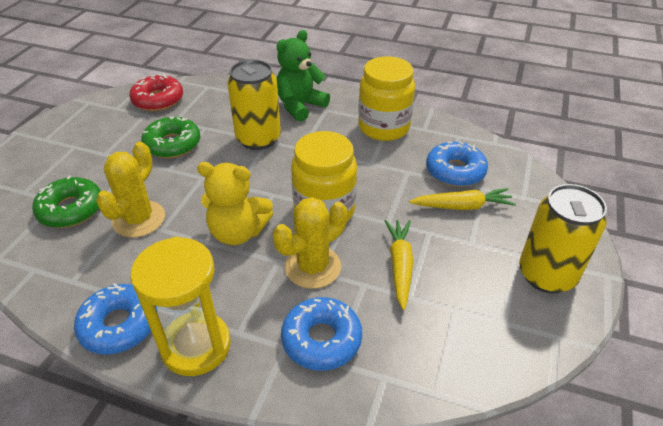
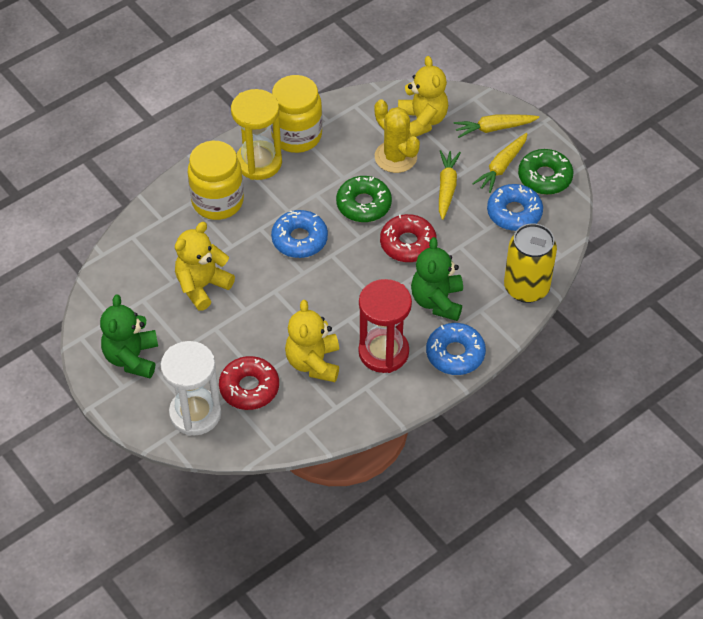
green teddy bear: 1 -> 2
red donut: 1 -> 2
red hourglass: 0 -> 1
white hourglass: 0 -> 1
yellow cactus: 2 -> 1
yellow can: 2 -> 1
yellow carrot: 2 -> 3
yellow teddy bear: 1 -> 3

